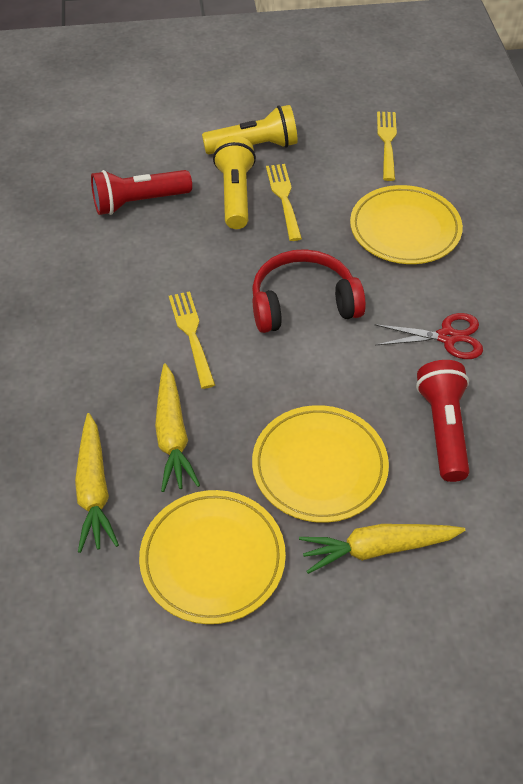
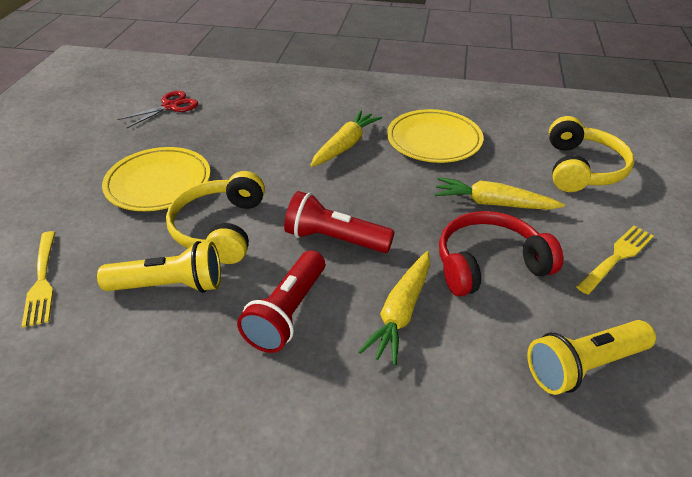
yellow fork: 3 -> 2
yellow headphones: 0 -> 2
yellow plate: 3 -> 2

